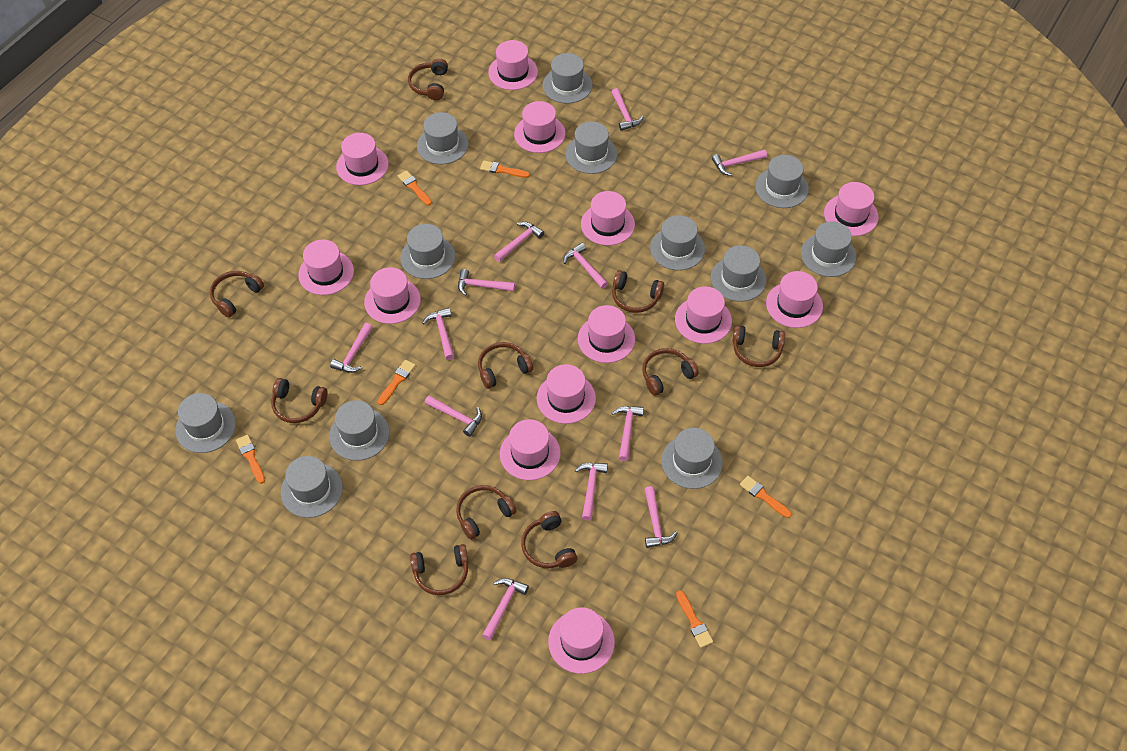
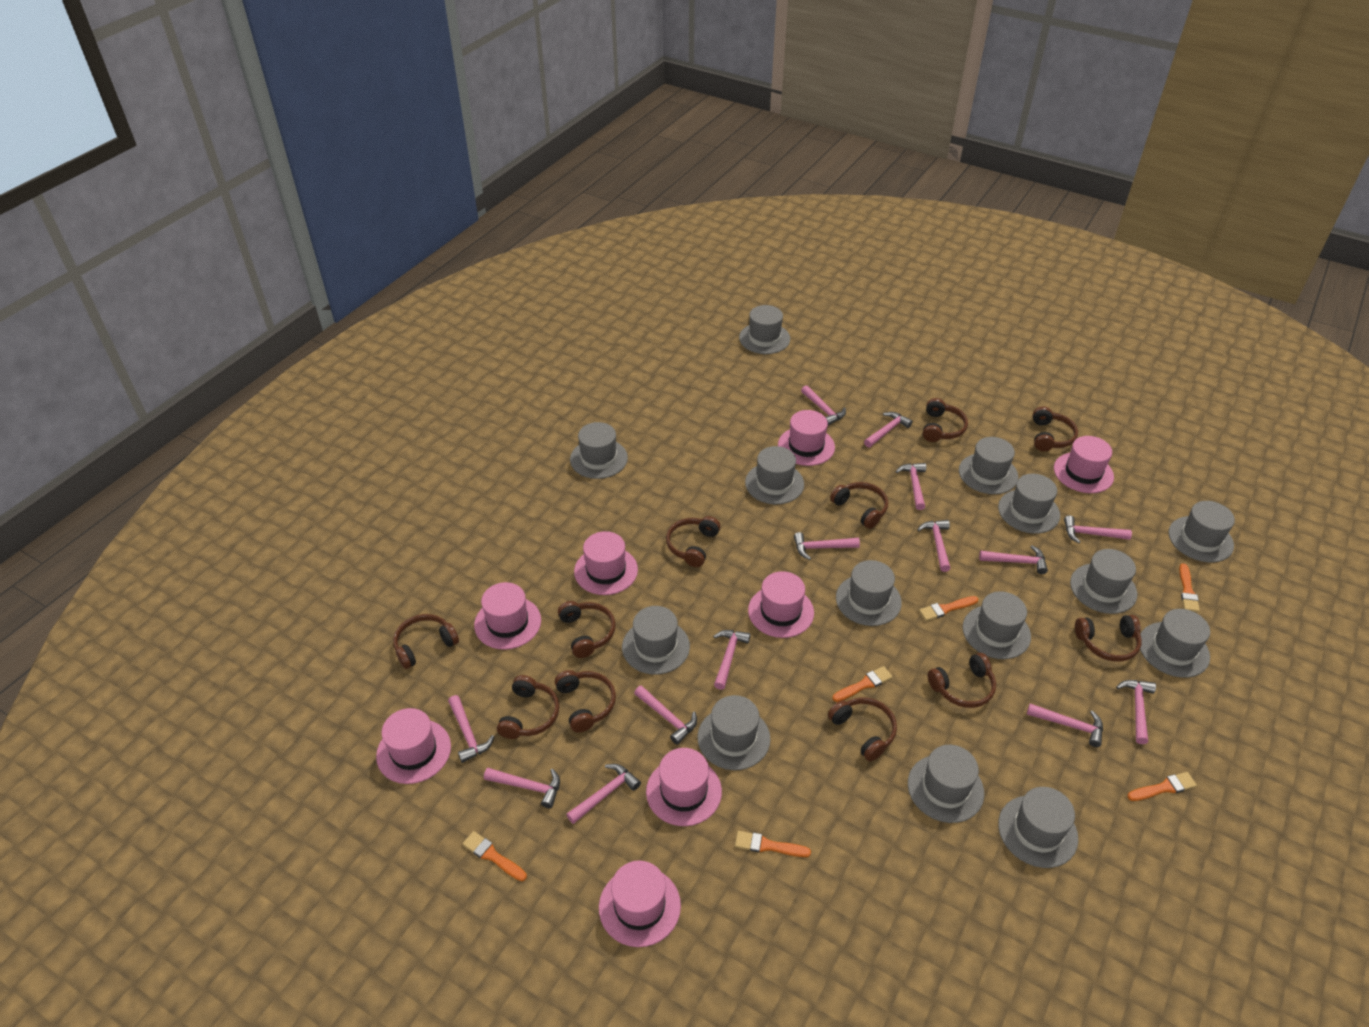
brown headphones: 10 -> 11
grey hat: 12 -> 14
pink hammer: 12 -> 14
pink hat: 13 -> 8

